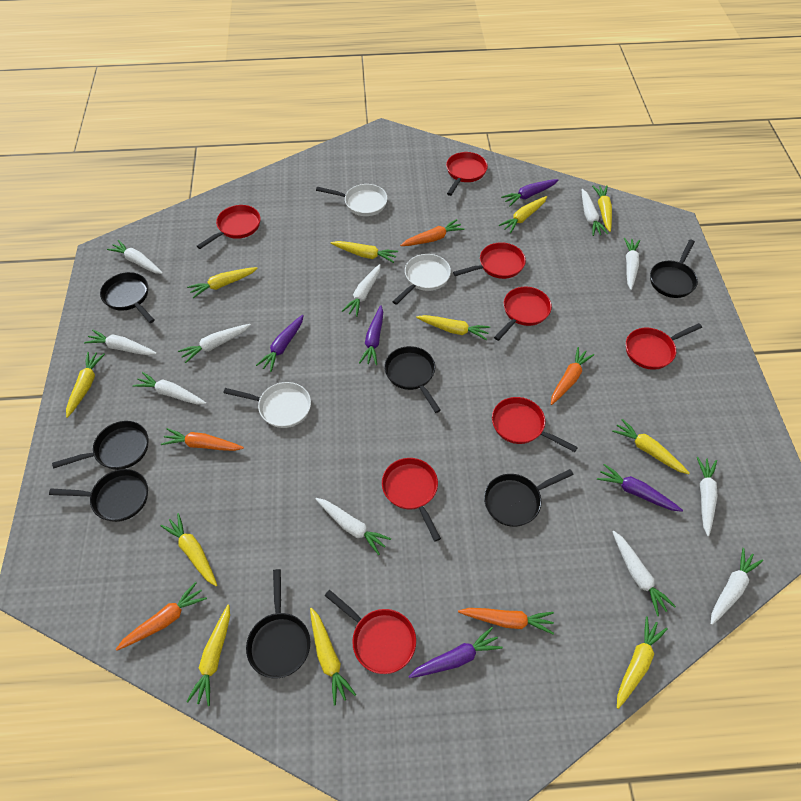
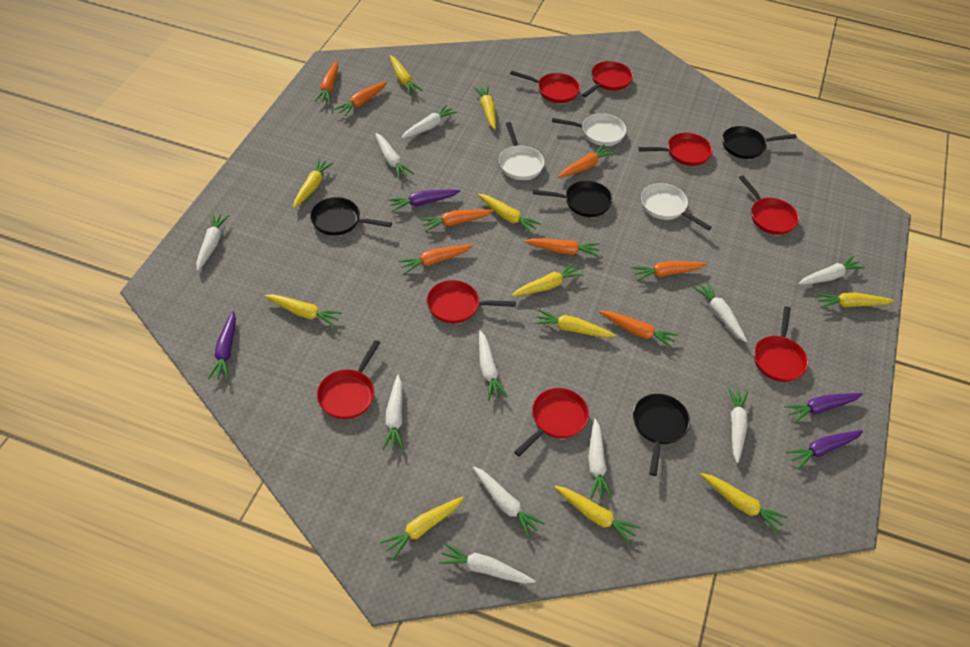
black pan: 7 -> 4
orange carrot: 5 -> 8
purple carrot: 5 -> 4

